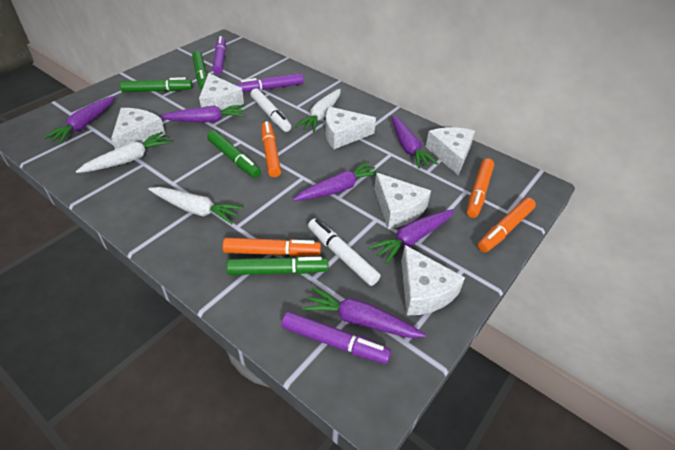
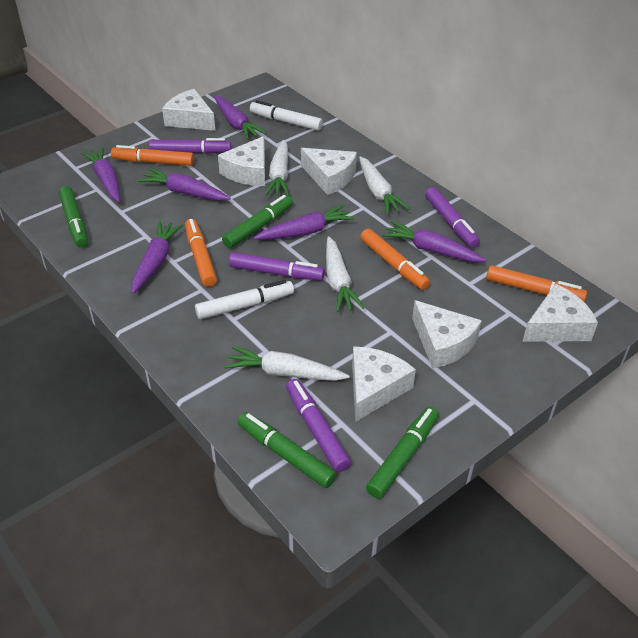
purple marker: 3 -> 4
white carrot: 3 -> 4

